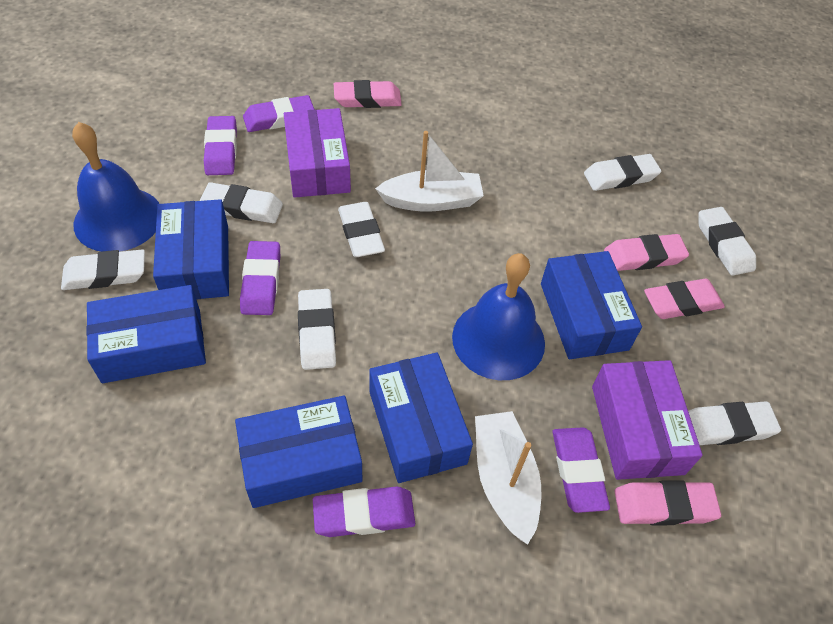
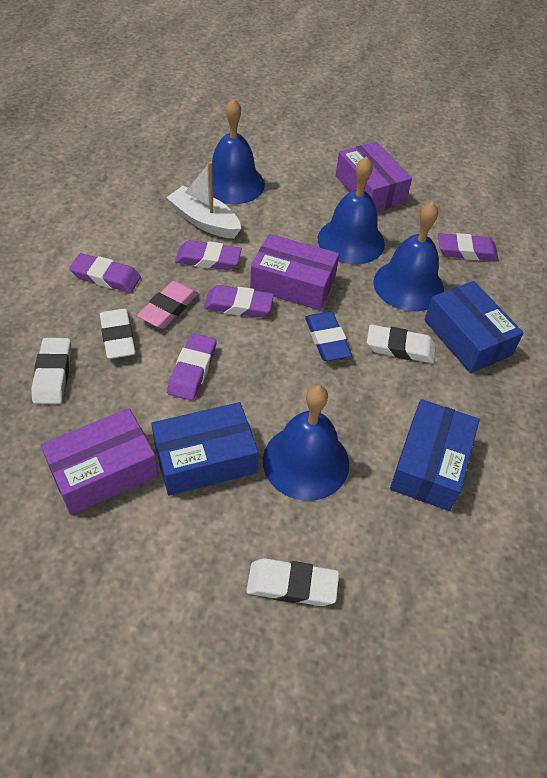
blue bell: 2 -> 4
blue box: 5 -> 3
blue eraser: 0 -> 1
pink eraser: 4 -> 1
purple box: 2 -> 3
white boat: 2 -> 1
white eraser: 7 -> 4

